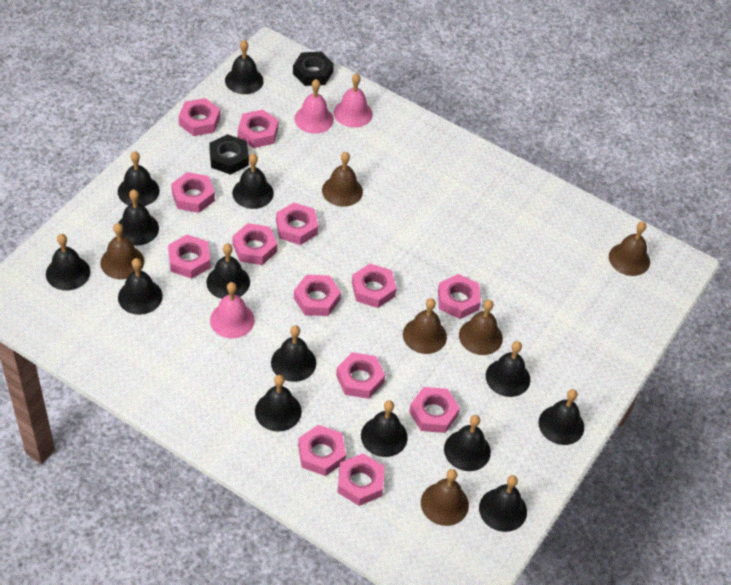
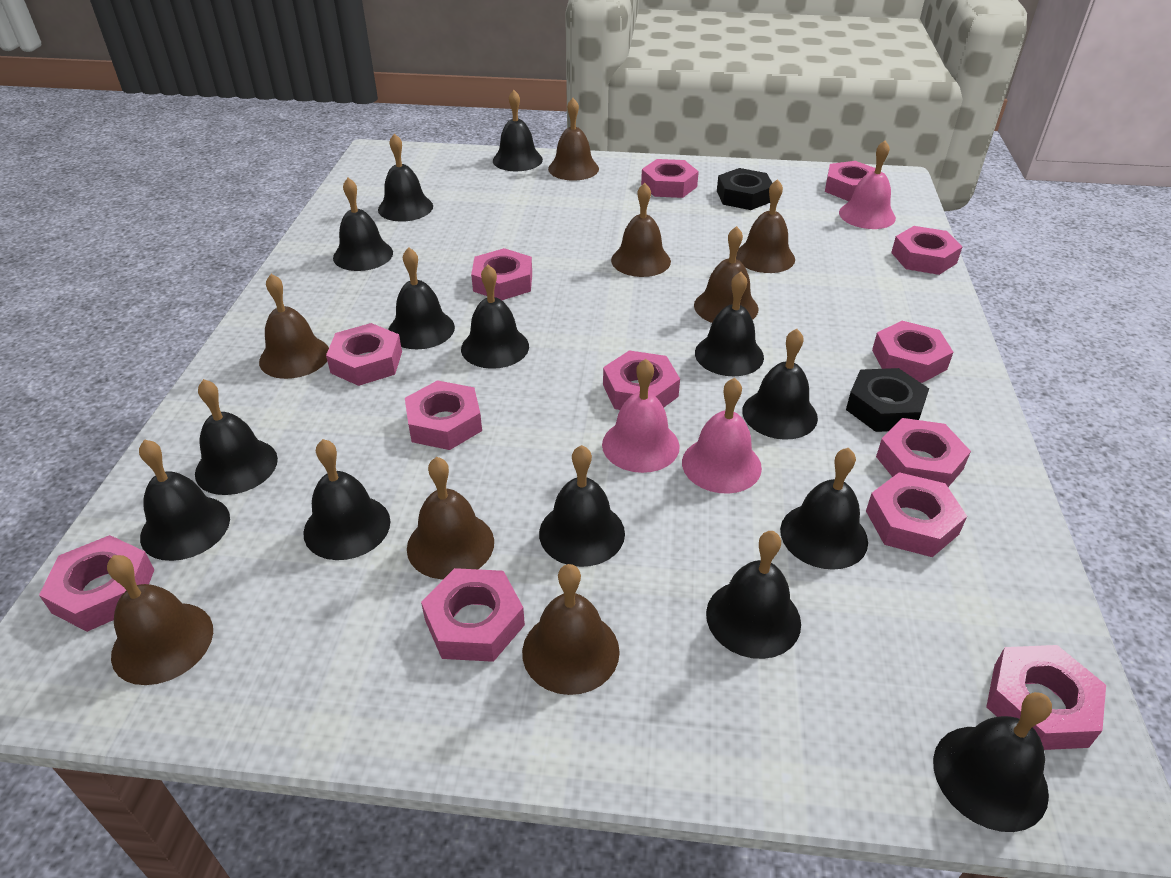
brown bell: 6 -> 8

